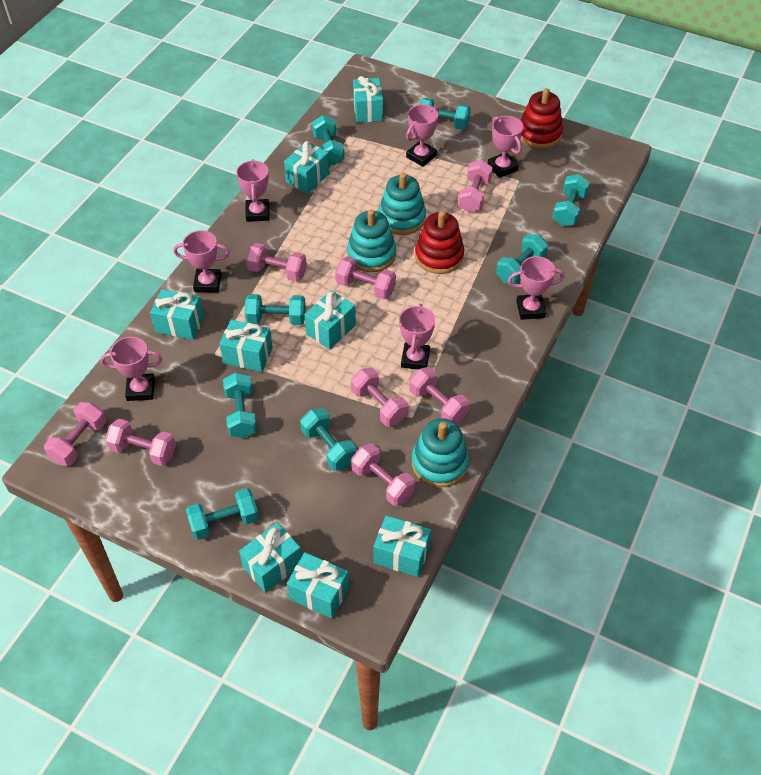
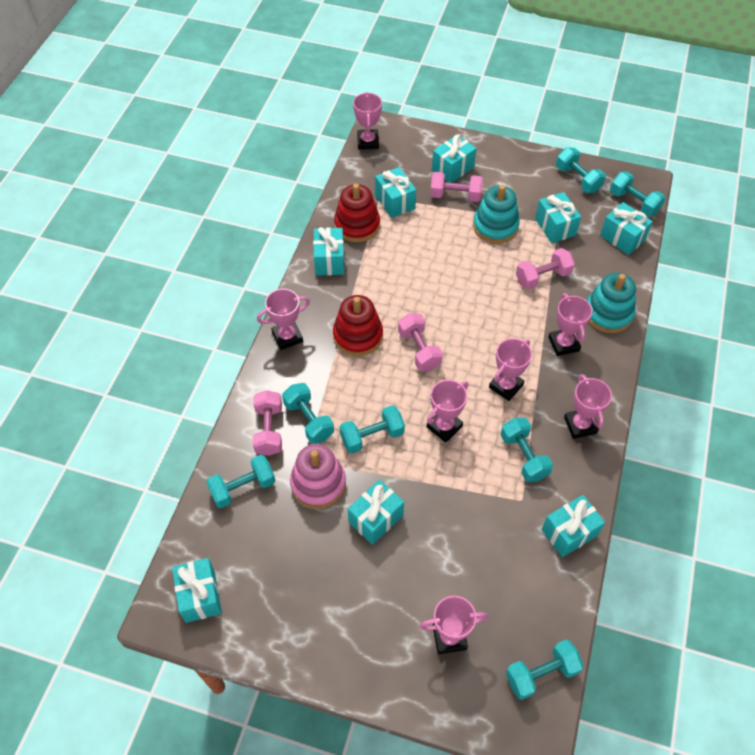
pink dumbbell: 8 -> 4
pink stacking toy: 0 -> 1
turquoise dumbbell: 8 -> 7
turquoise stacking toy: 3 -> 2

